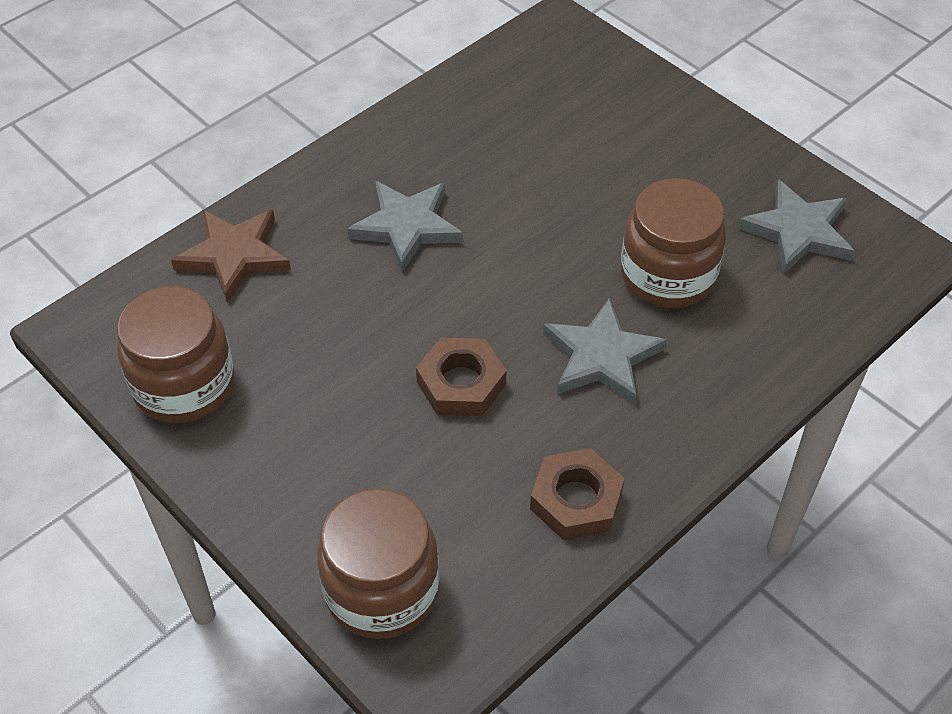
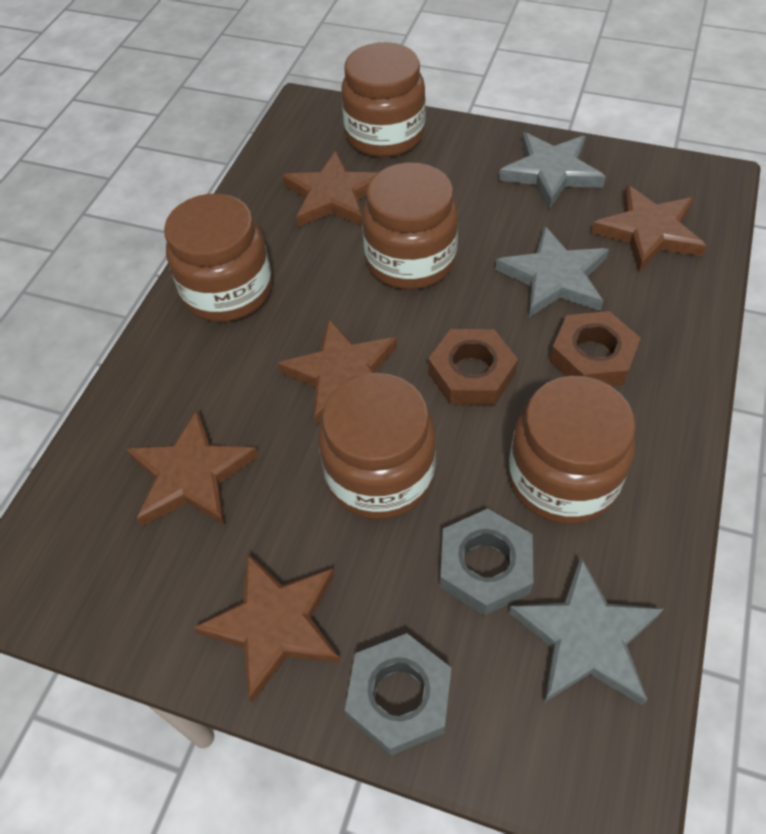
brown jar: 3 -> 5
brown star: 1 -> 5
grey nut: 0 -> 2

